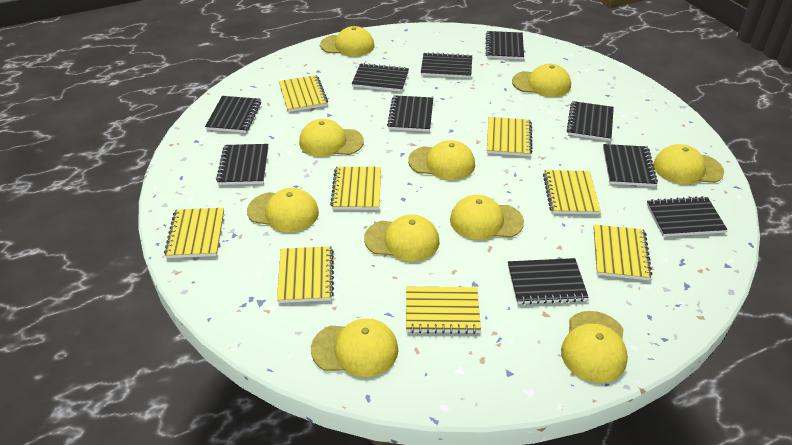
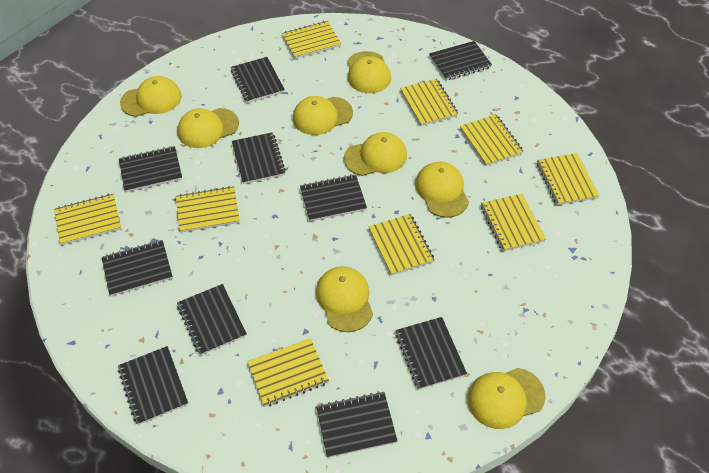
yellow cap: 10 -> 8
yellow notebook: 8 -> 9

